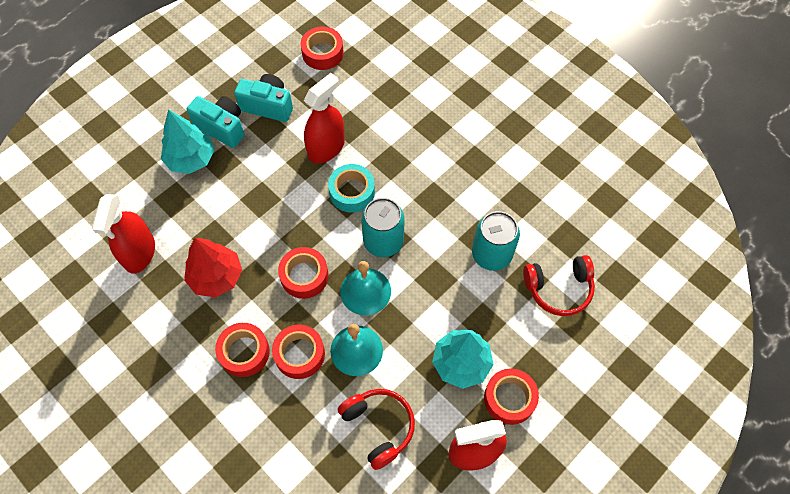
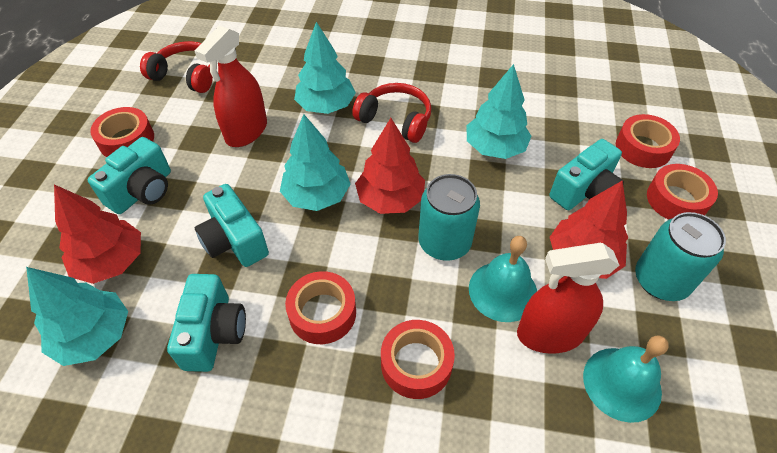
red spray bottle: 3 -> 2
red tree: 1 -> 3
turquoise camera: 2 -> 4
turquoise tape: 1 -> 0
turquoise tree: 2 -> 4

